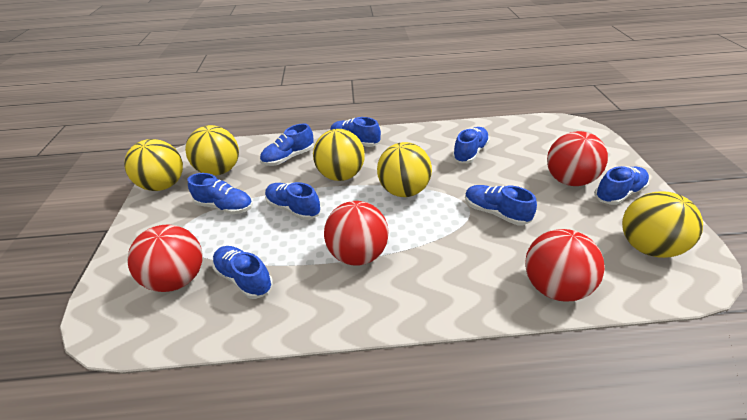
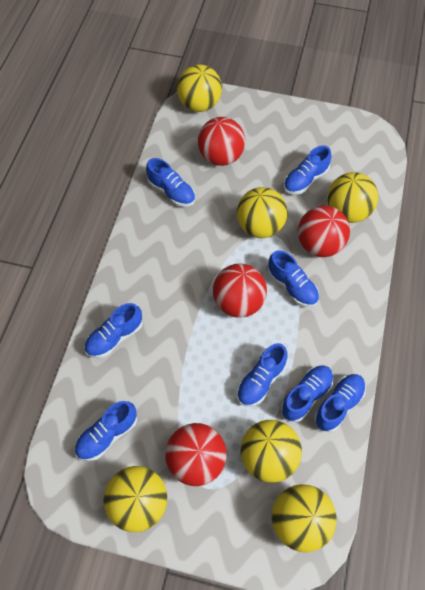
yellow ball: 5 -> 6

